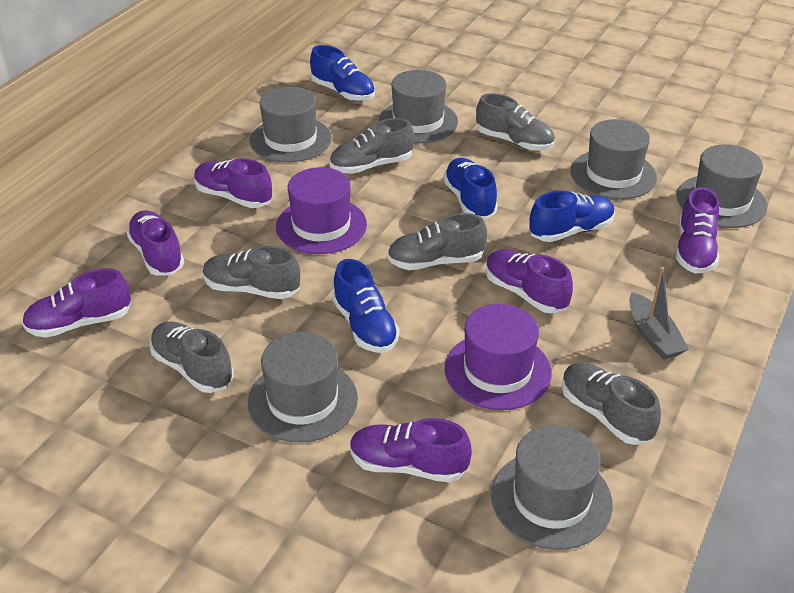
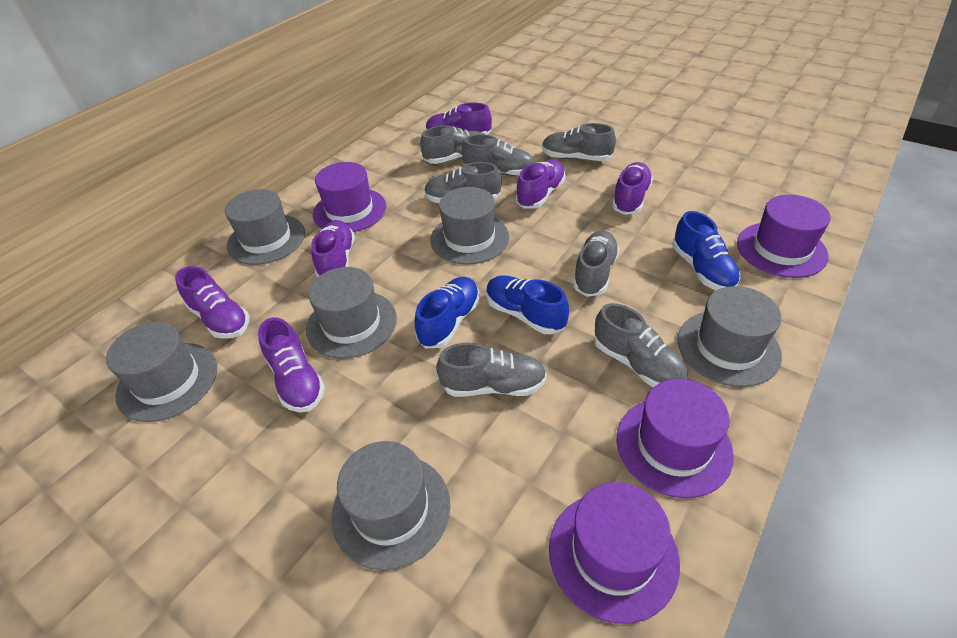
blue shoe: 4 -> 3
grey boat: 1 -> 0
grey shoe: 6 -> 7
purple hat: 2 -> 4

